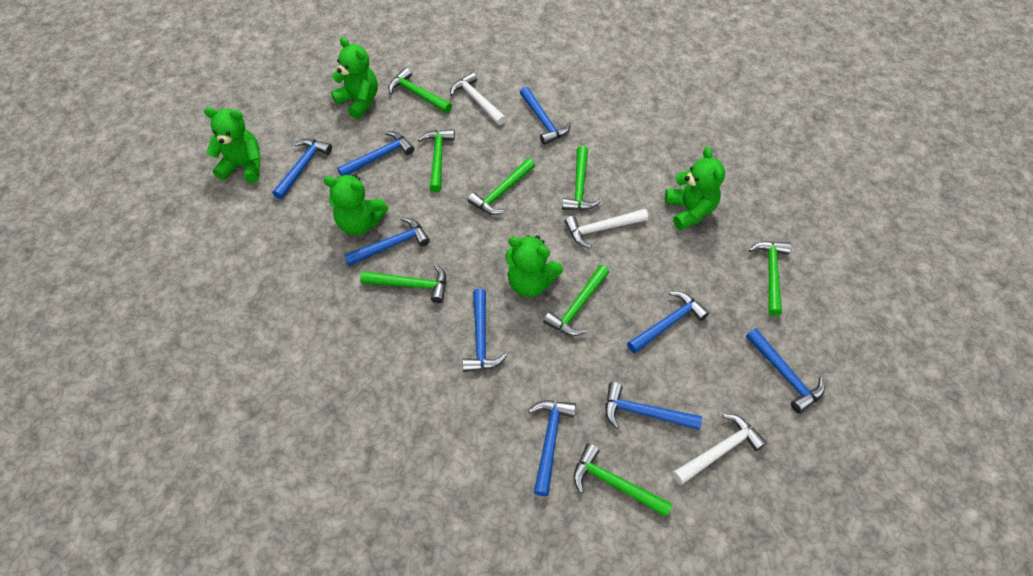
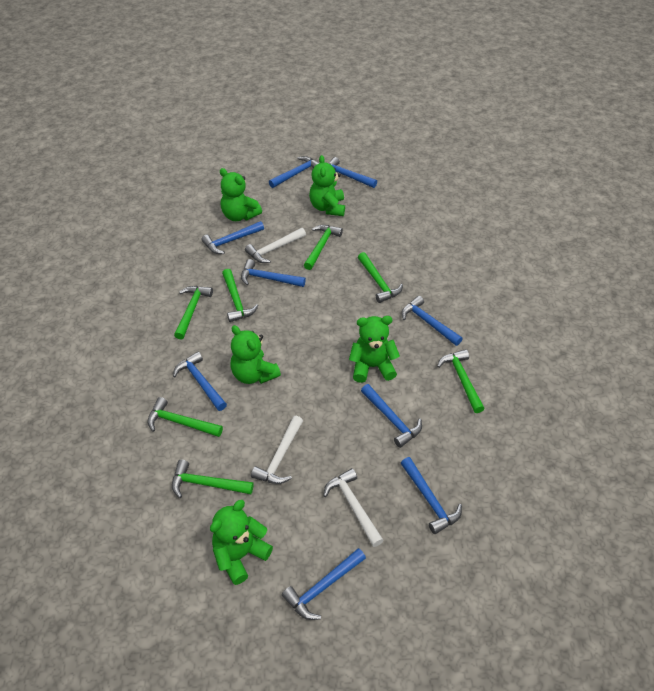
green hammer: 8 -> 7

